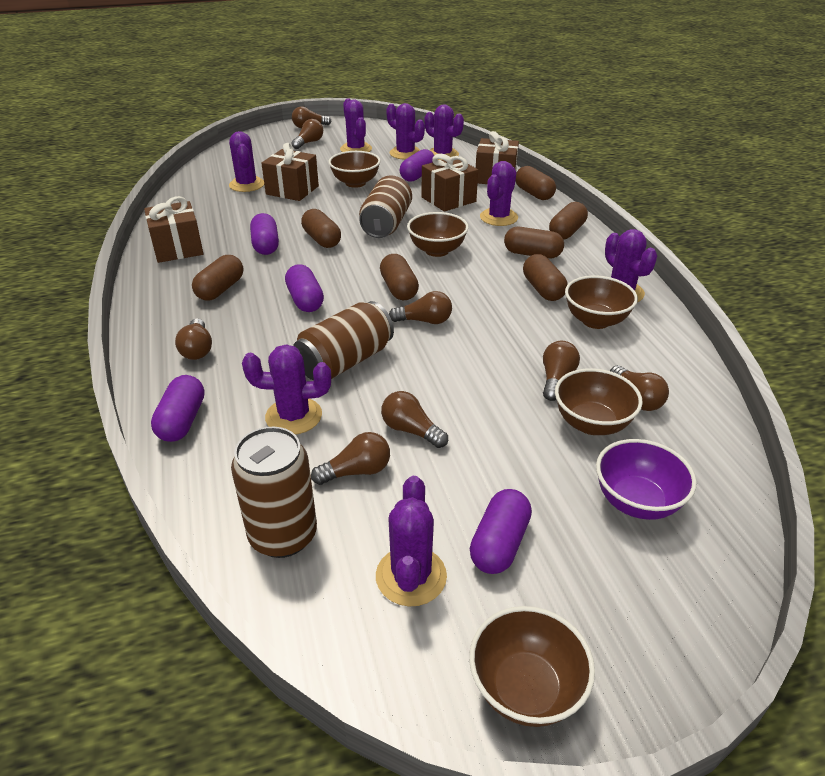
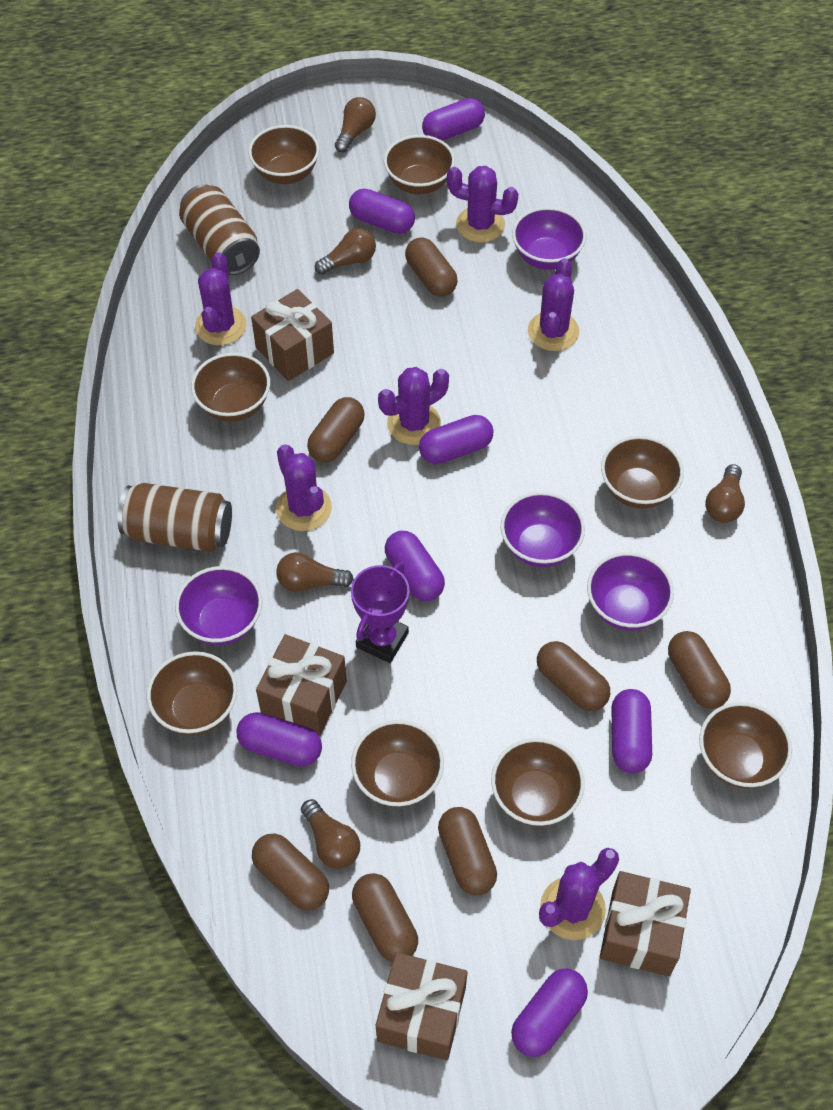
brown bowl: 5 -> 8
brown can: 3 -> 2
brown light bulb: 8 -> 5
purple bowl: 1 -> 4
purple cactus: 8 -> 6
purple capsule: 5 -> 7
purple trophy: 0 -> 1

